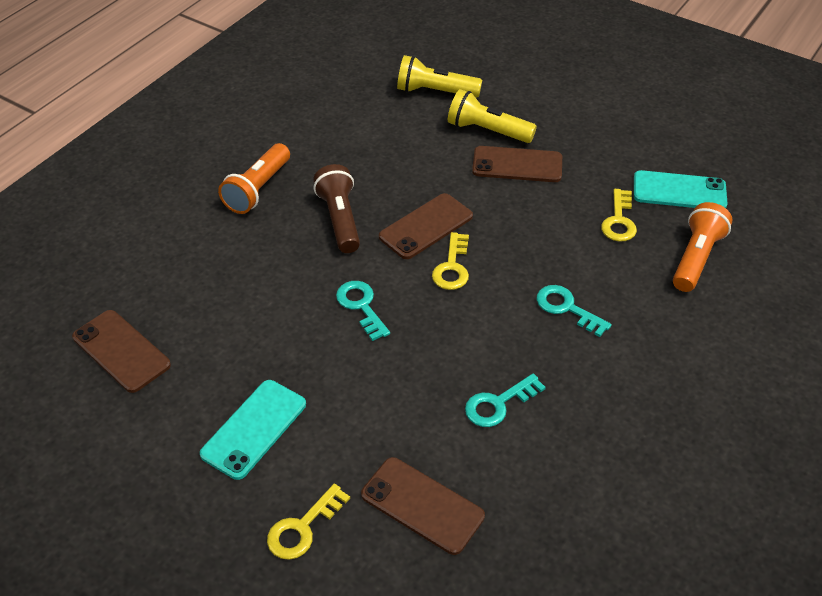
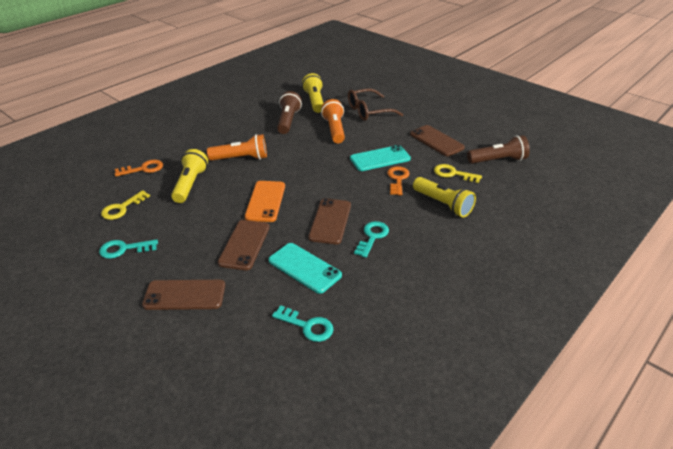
brown flashlight: 1 -> 2
brown glasses: 0 -> 1
orange key: 0 -> 2
orange phone: 0 -> 1
yellow flashlight: 2 -> 3
yellow key: 3 -> 2

